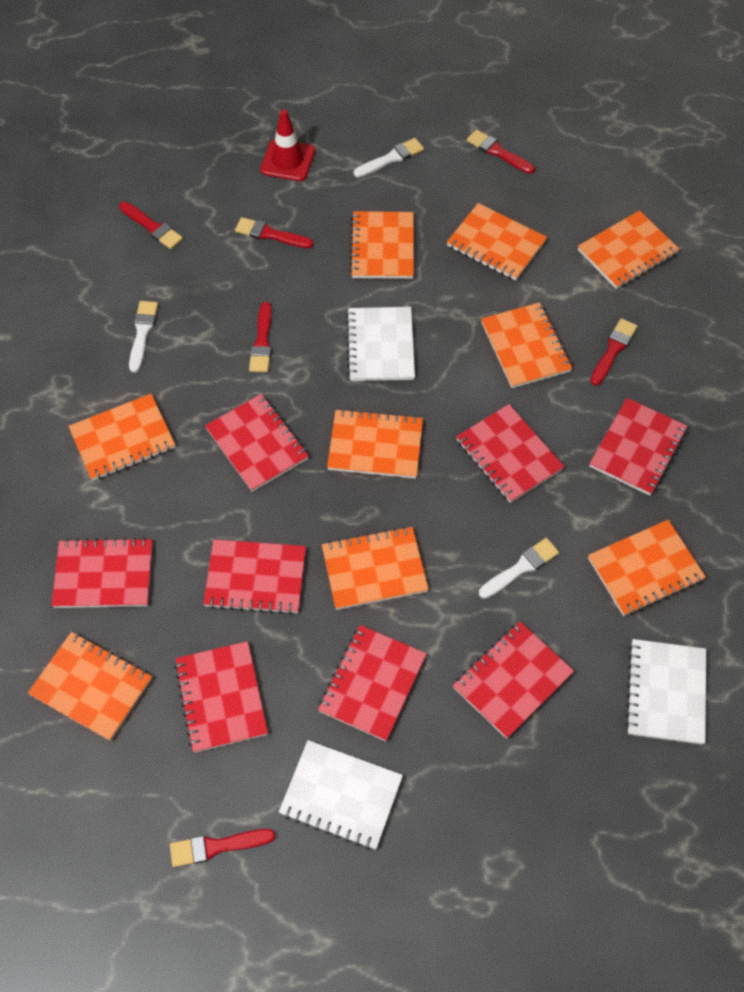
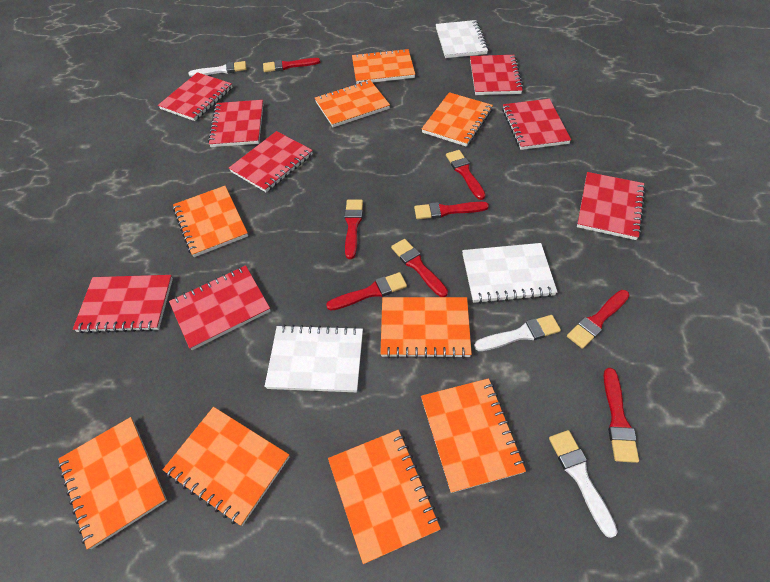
red brush: 6 -> 8
red traffic cone: 1 -> 0

